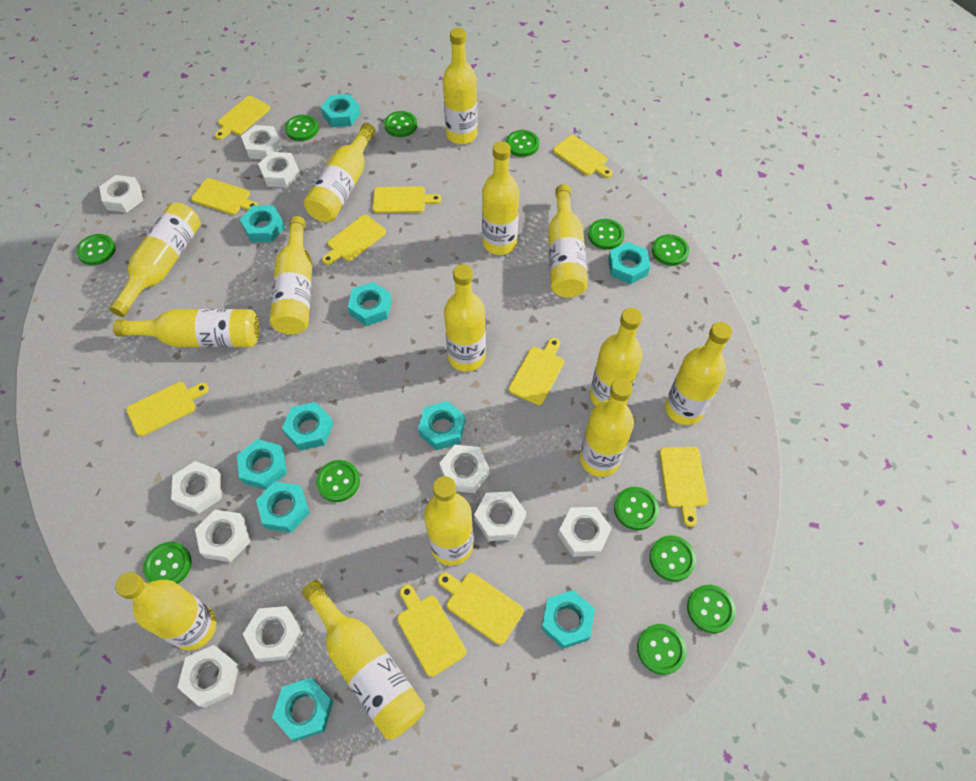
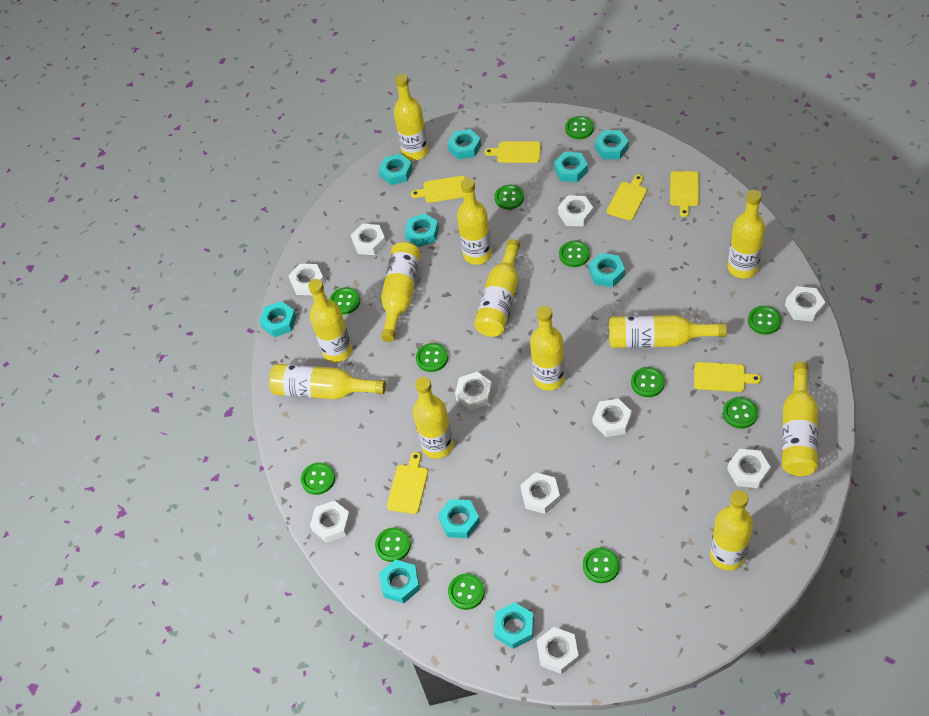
yellow bottle: 14 -> 12
yellow cutting board: 10 -> 6

